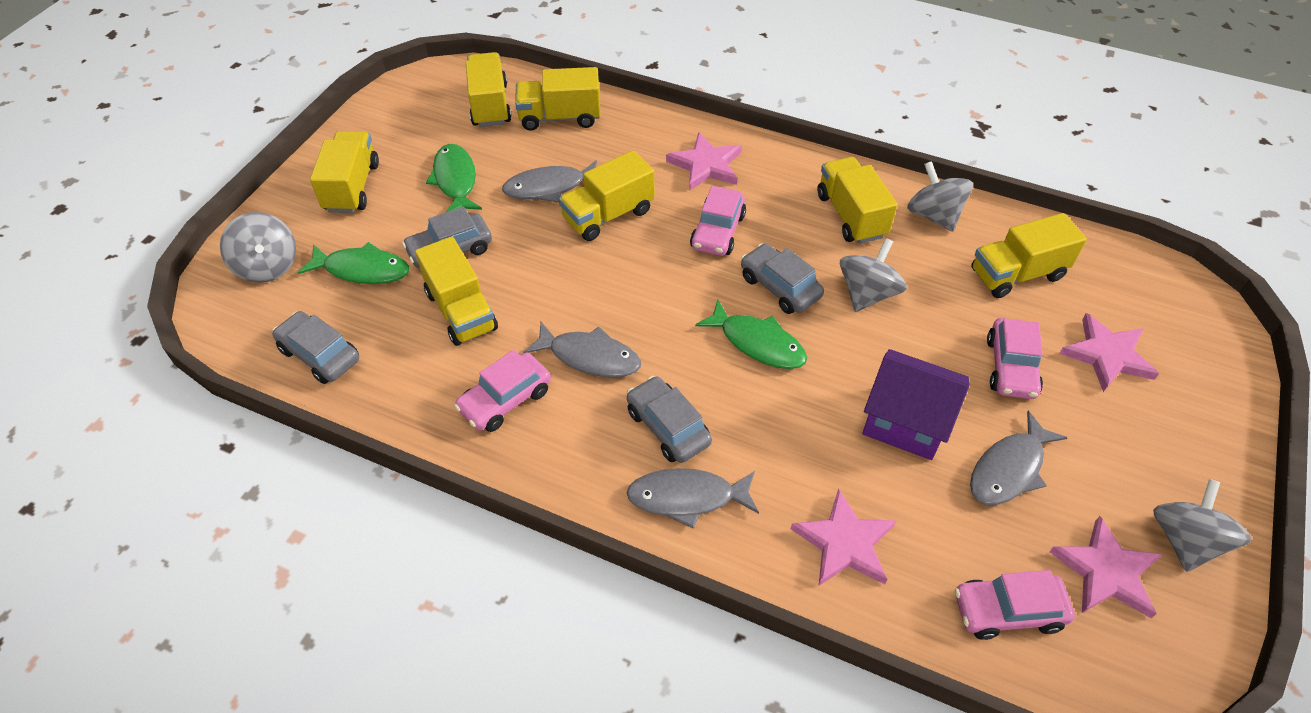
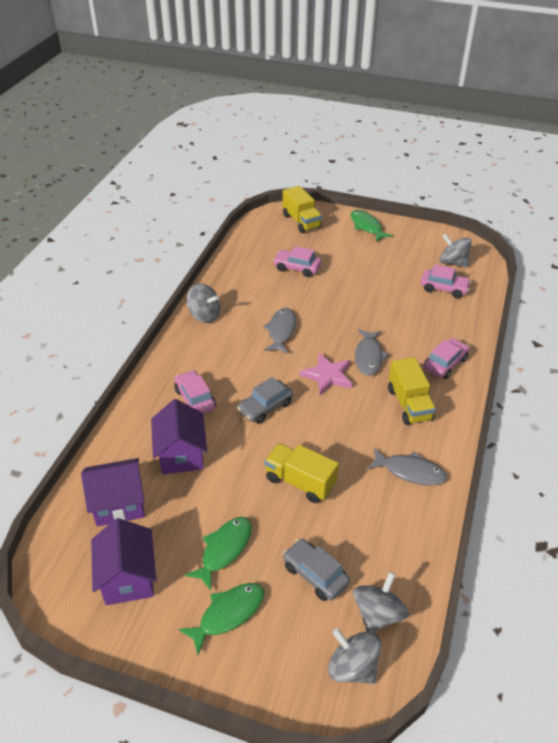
grey car: 4 -> 2
grey fish: 4 -> 3
pink star: 4 -> 1
purple house: 1 -> 3
yellow truck: 7 -> 3

